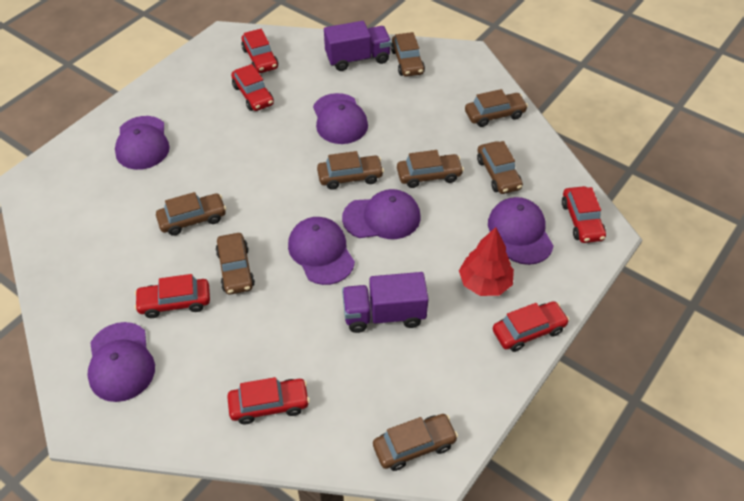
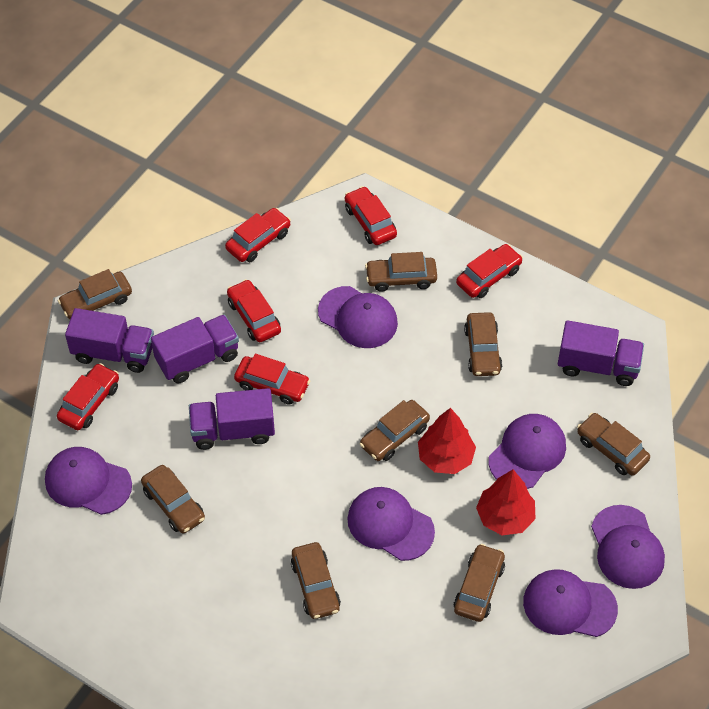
purple truck: 2 -> 4
red tree: 1 -> 2

